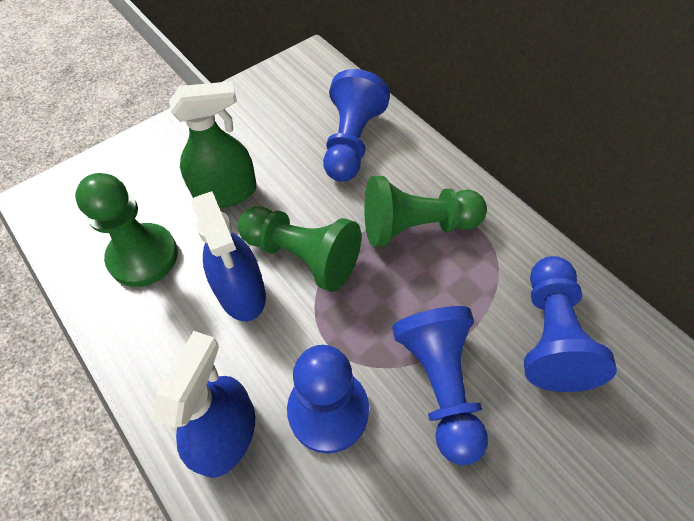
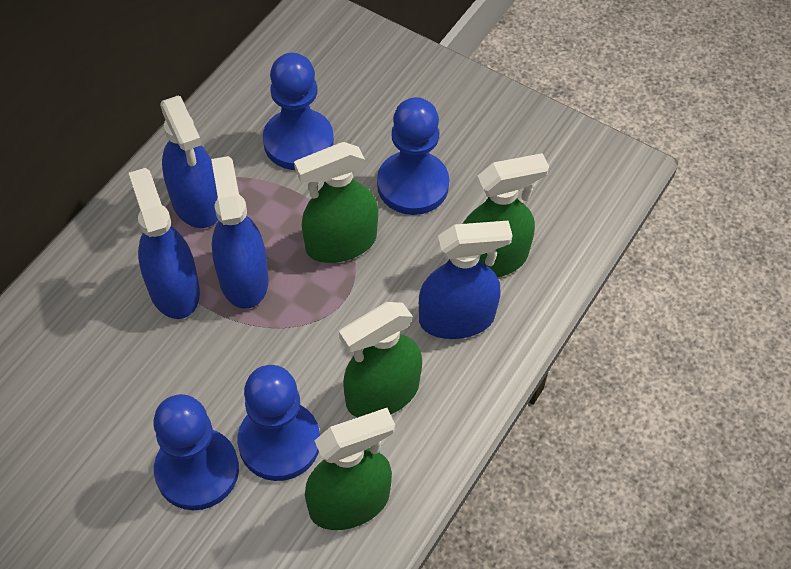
blue spray bottle: 2 -> 4
green pawn: 3 -> 0
green spray bottle: 1 -> 4

